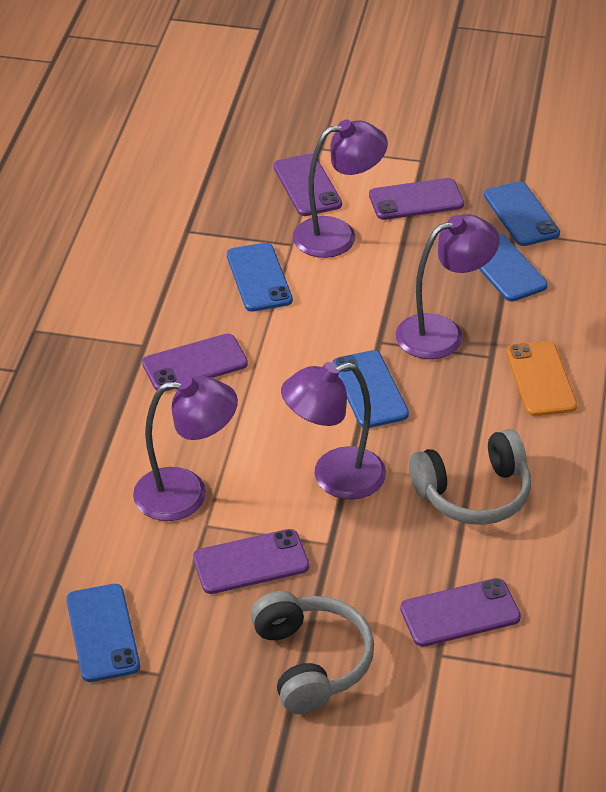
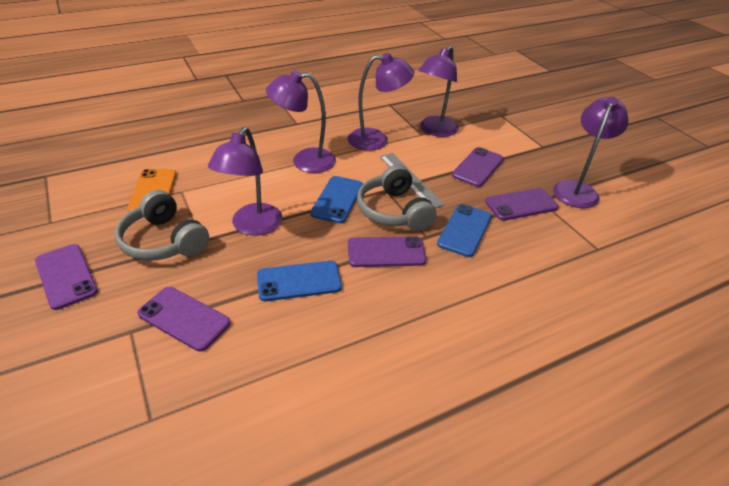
blue phone: 5 -> 3
grey ruler: 0 -> 1
purple lamp: 4 -> 5

